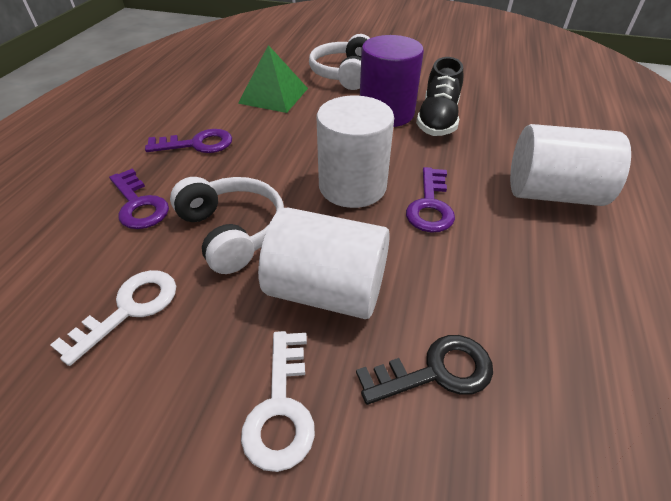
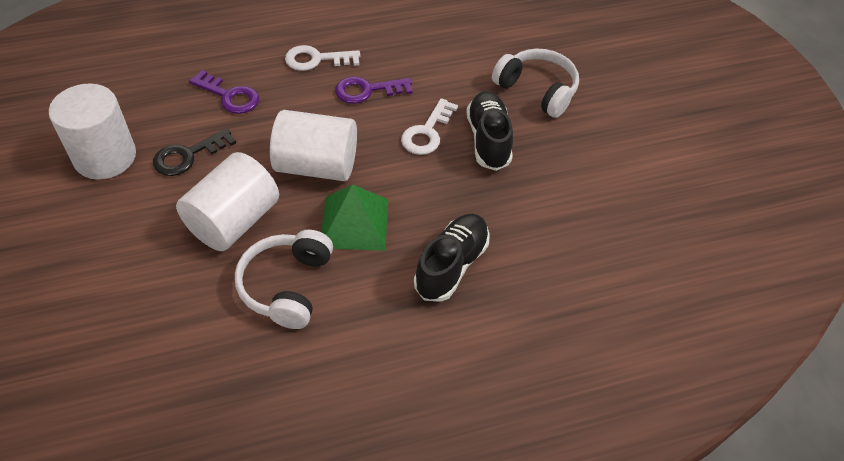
black shoe: 1 -> 2
purple cylinder: 1 -> 0
purple key: 3 -> 2

